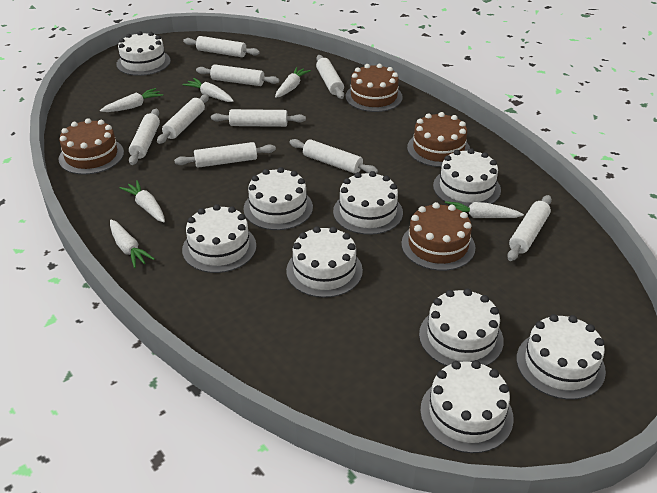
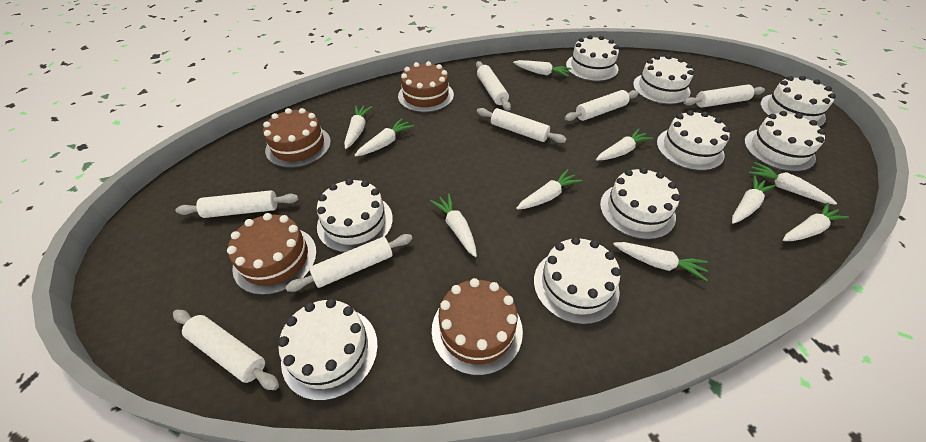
white carrot: 6 -> 10
white rolling pin: 9 -> 7

